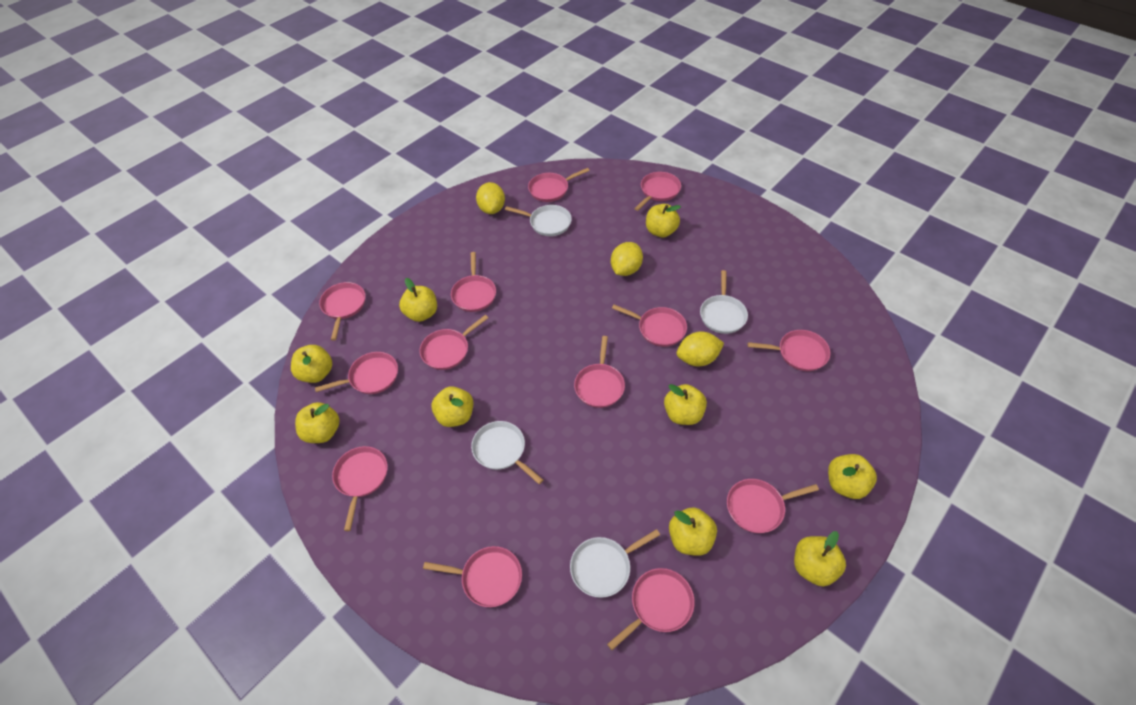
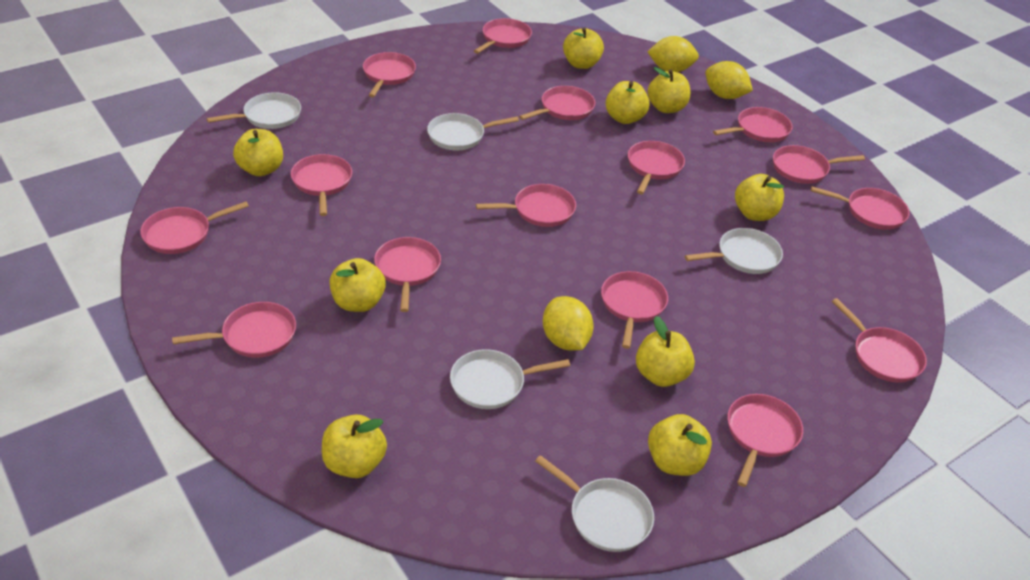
pink pan: 13 -> 15
white pan: 4 -> 5

